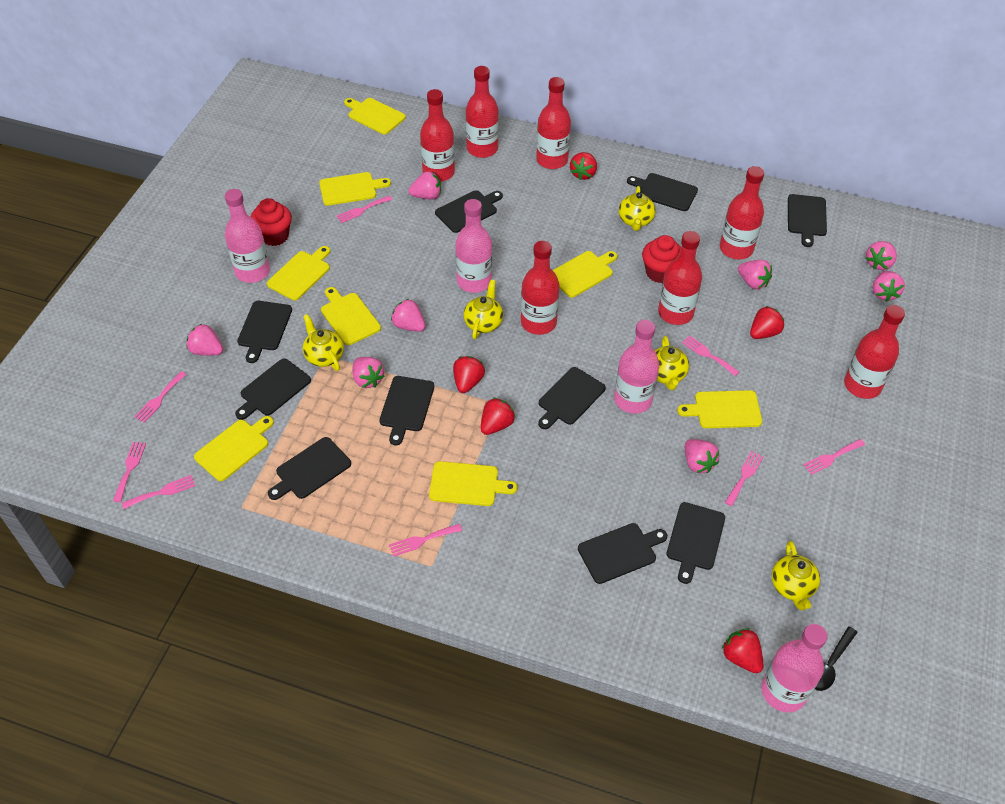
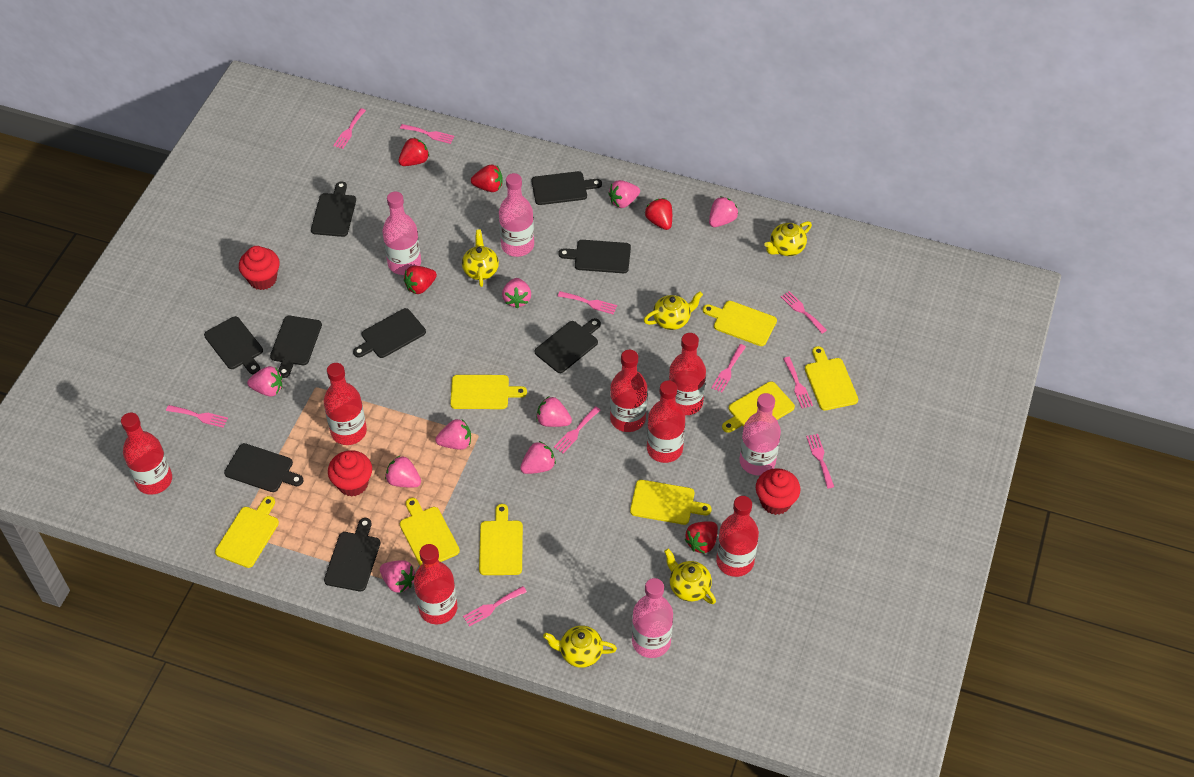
black cutting board: 10 -> 9
black spoon: 1 -> 0
pink fork: 8 -> 10
pink strawberry: 8 -> 9
red cupcake: 2 -> 3

